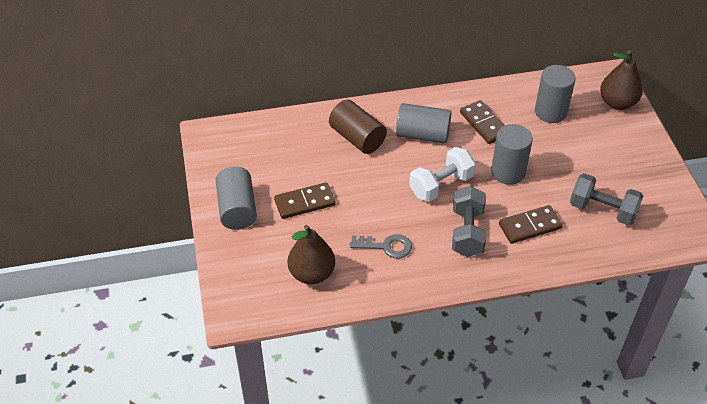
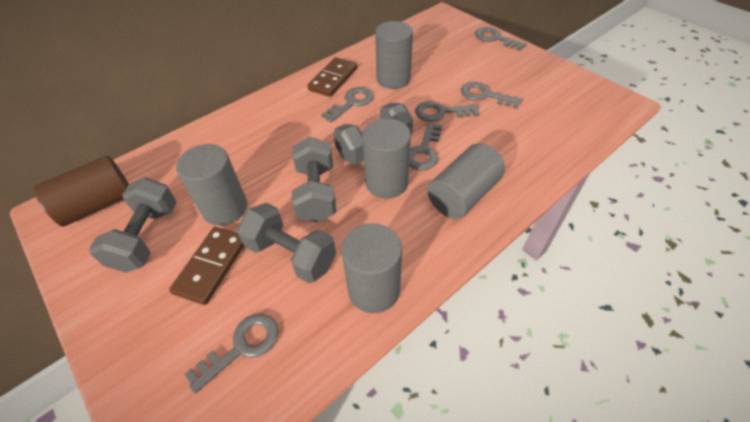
brown domino: 3 -> 2
brown pear: 2 -> 0
grey cylinder: 4 -> 5
grey dumbbell: 2 -> 4
grey key: 1 -> 6
white dumbbell: 1 -> 0

